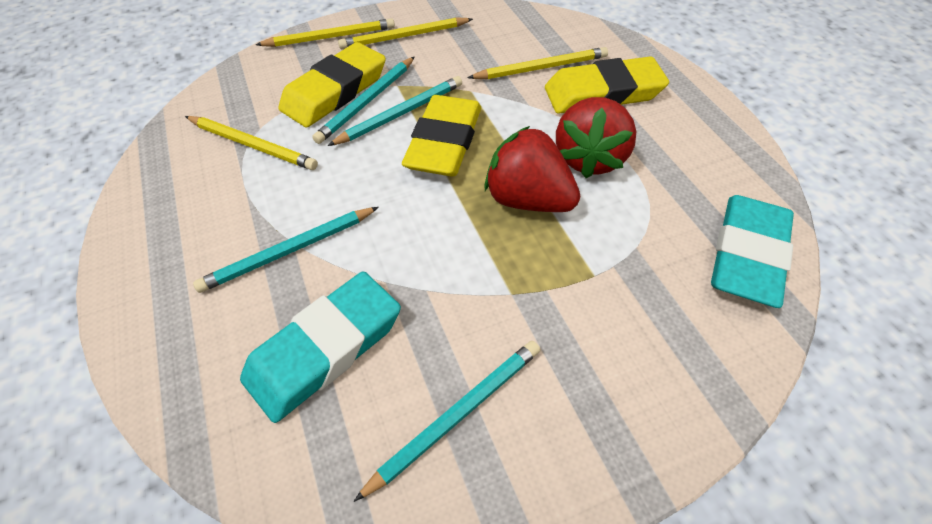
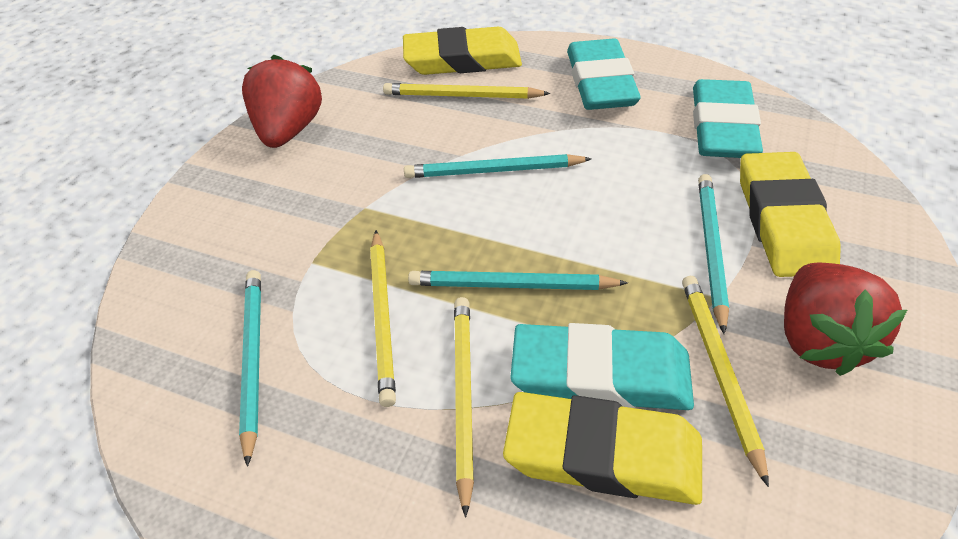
turquoise eraser: 2 -> 3

